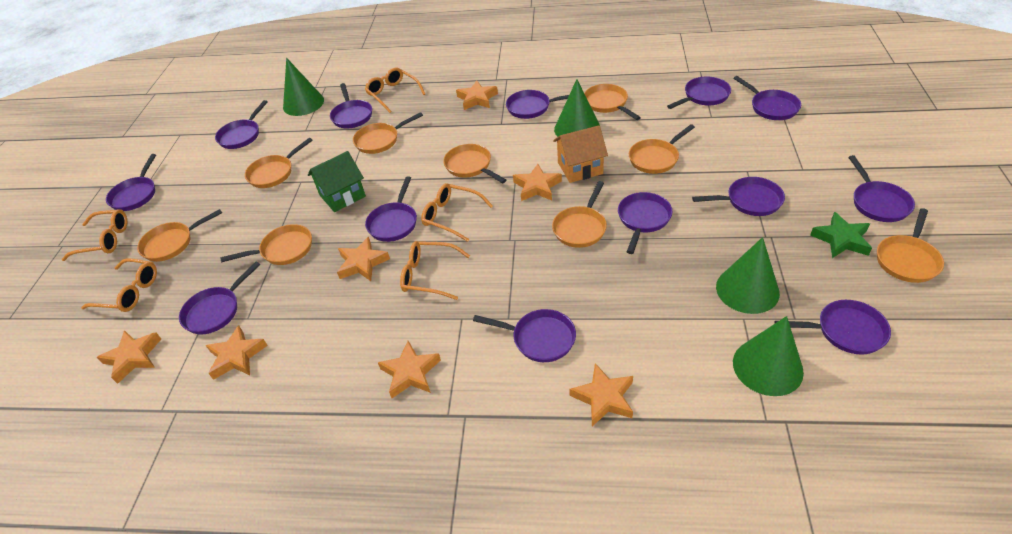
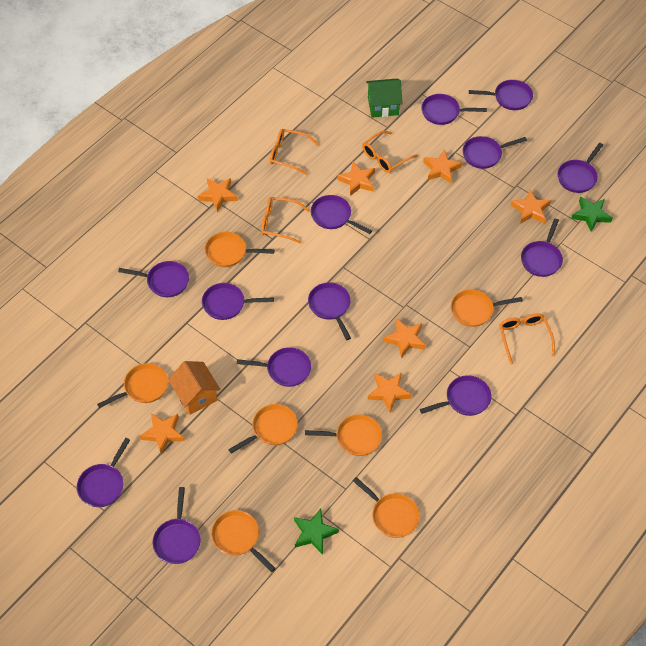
green cone: 4 -> 0
green star: 1 -> 2
orange glasses: 5 -> 4
orange pan: 9 -> 7

